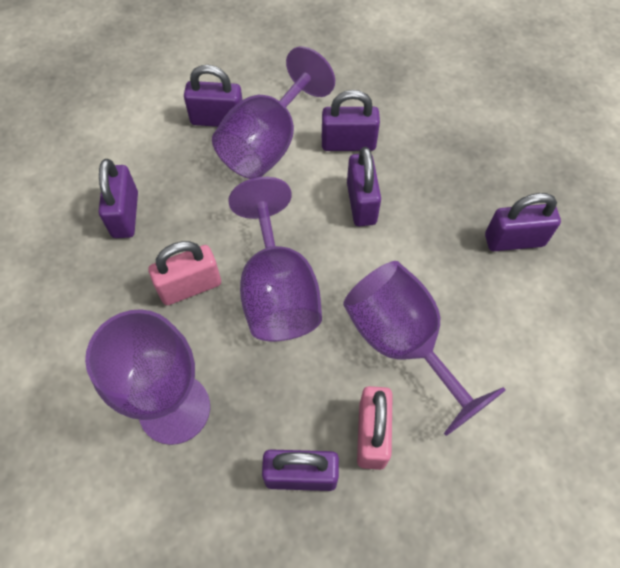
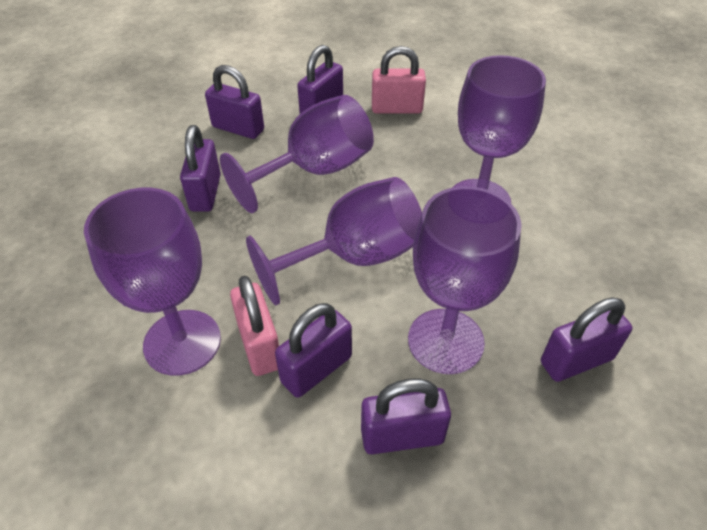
purple goblet: 4 -> 5

